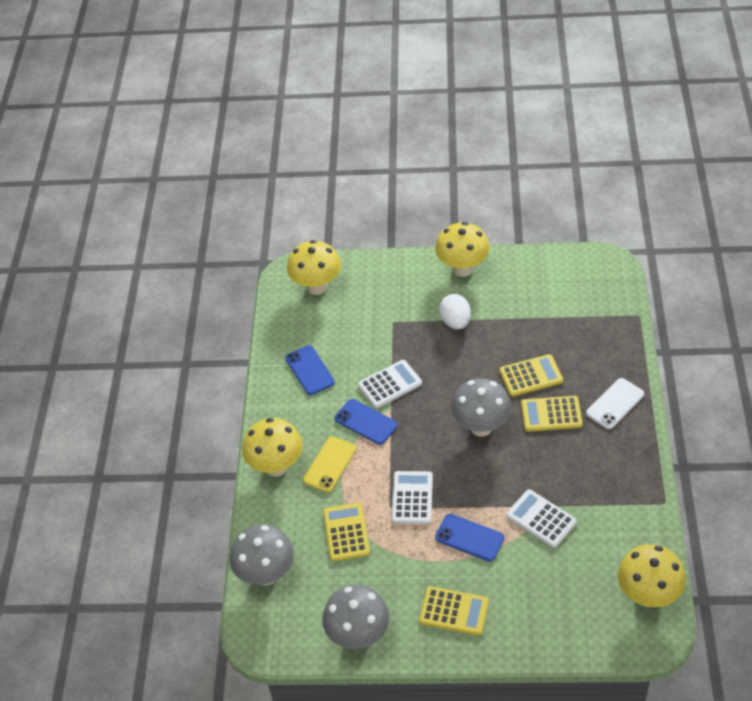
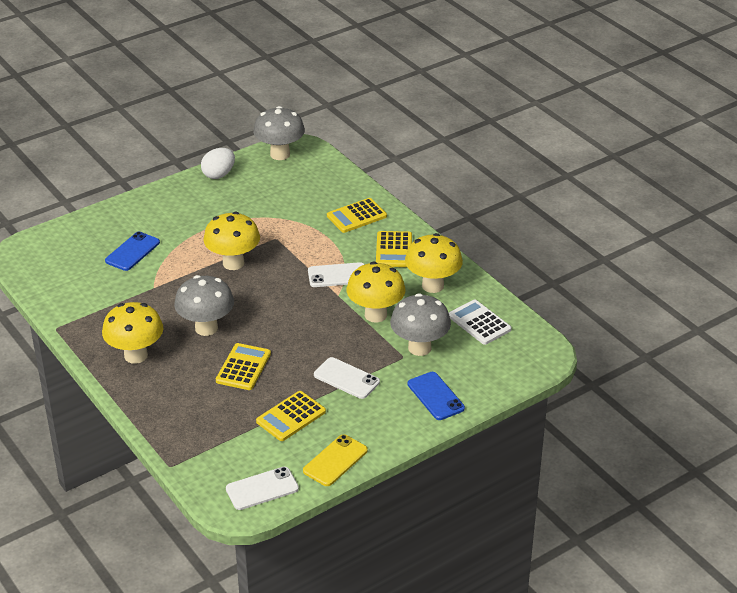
blue phone: 3 -> 2
white calculator: 3 -> 1
white phone: 1 -> 3

